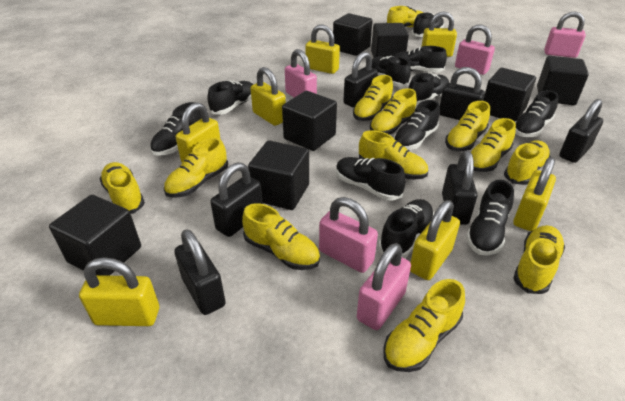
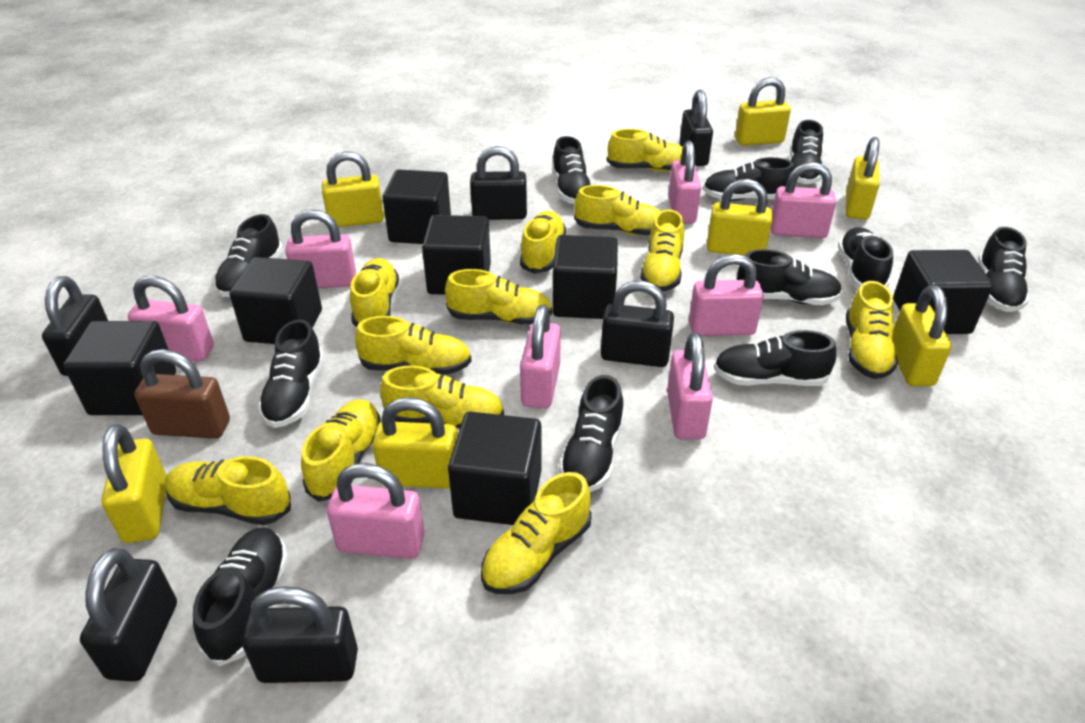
brown padlock: 0 -> 1
pink padlock: 5 -> 8

